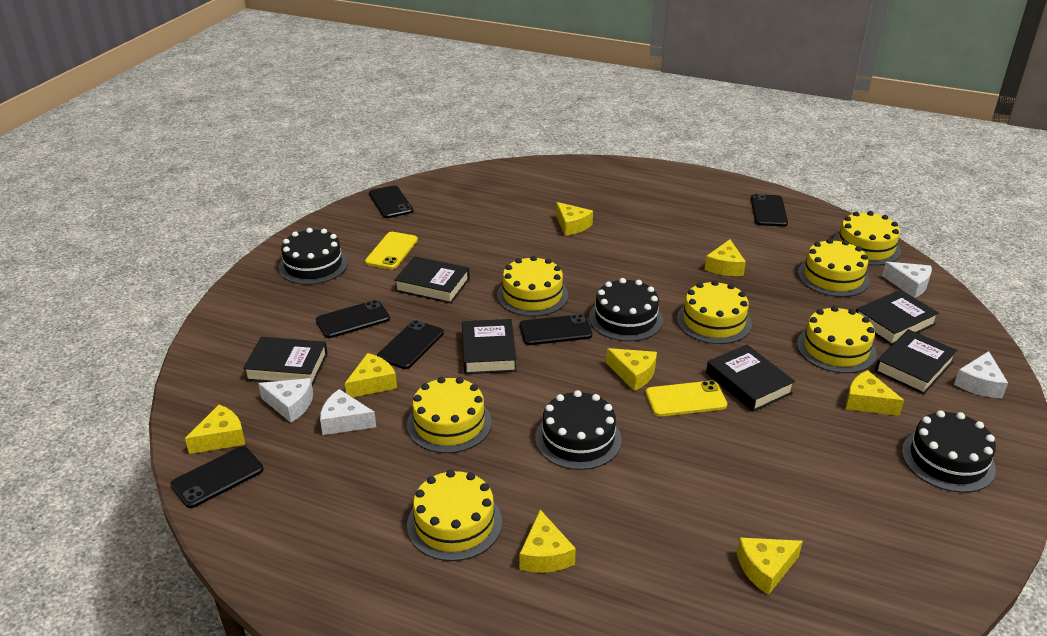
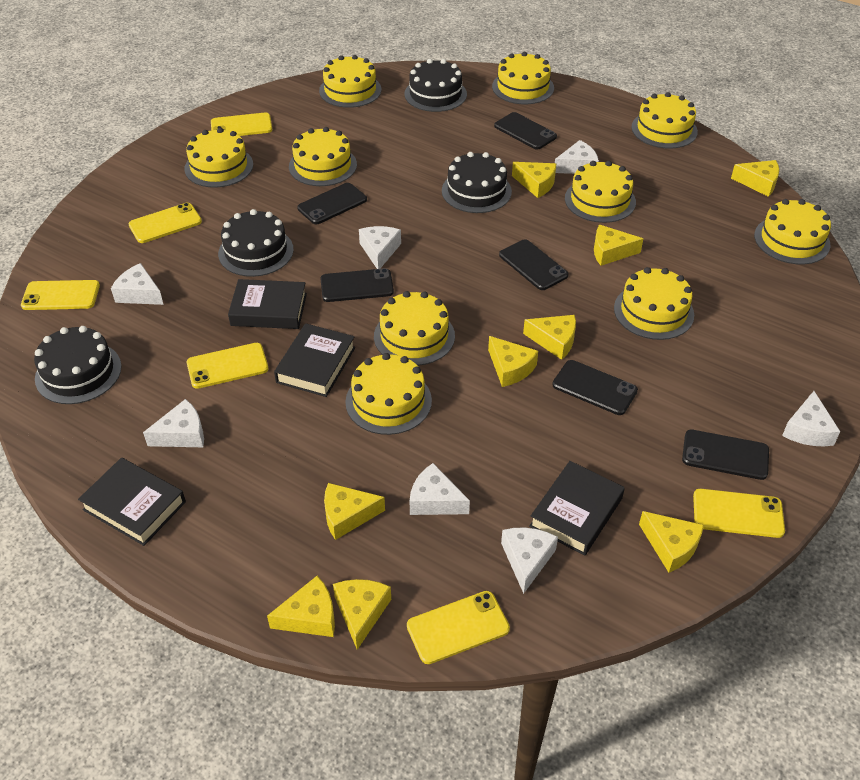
black book: 6 -> 4
white cheese: 4 -> 7
yellow cake: 7 -> 10
yellow cheese: 8 -> 9
yellow phone: 2 -> 6

